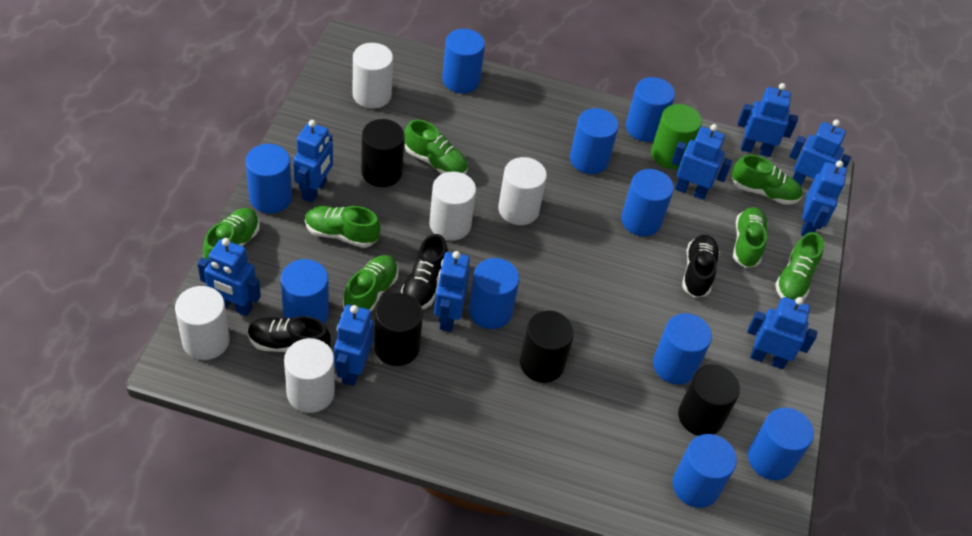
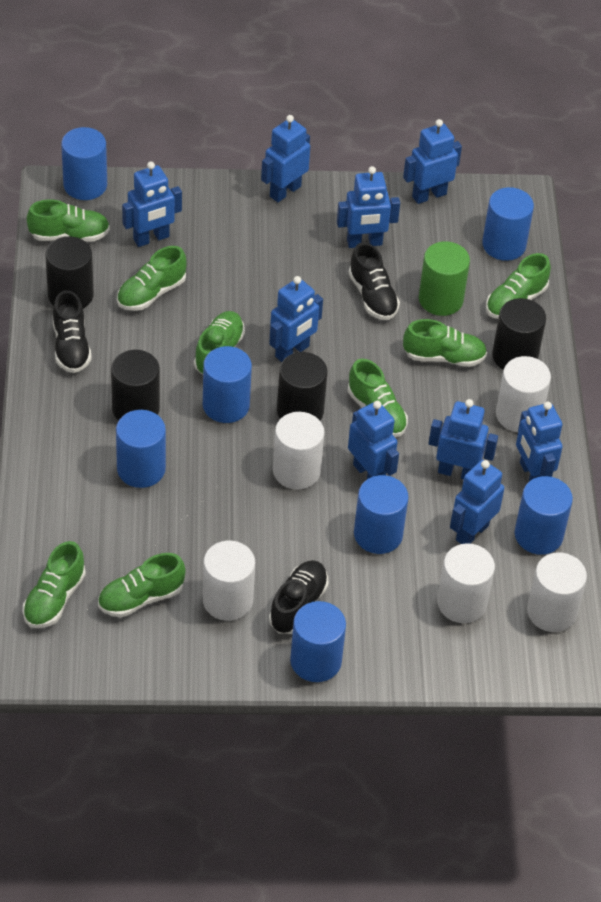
blue cylinder: 10 -> 7
green shoe: 7 -> 8

